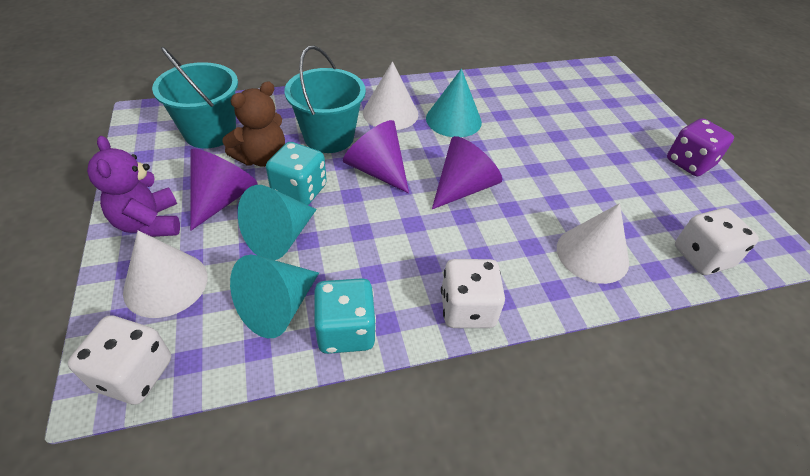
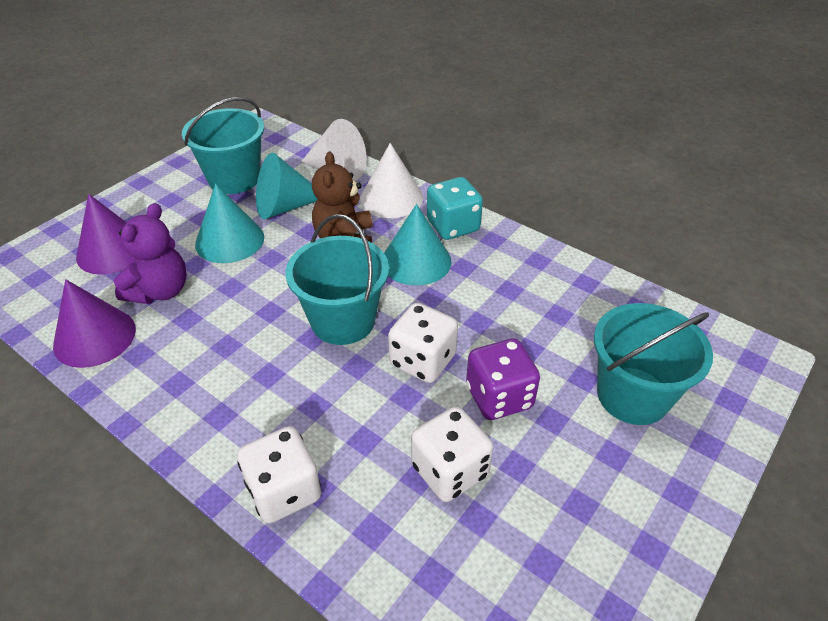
purple cone: 3 -> 2
turquoise bucket: 2 -> 3
turquoise dice: 2 -> 1
white cone: 3 -> 2

